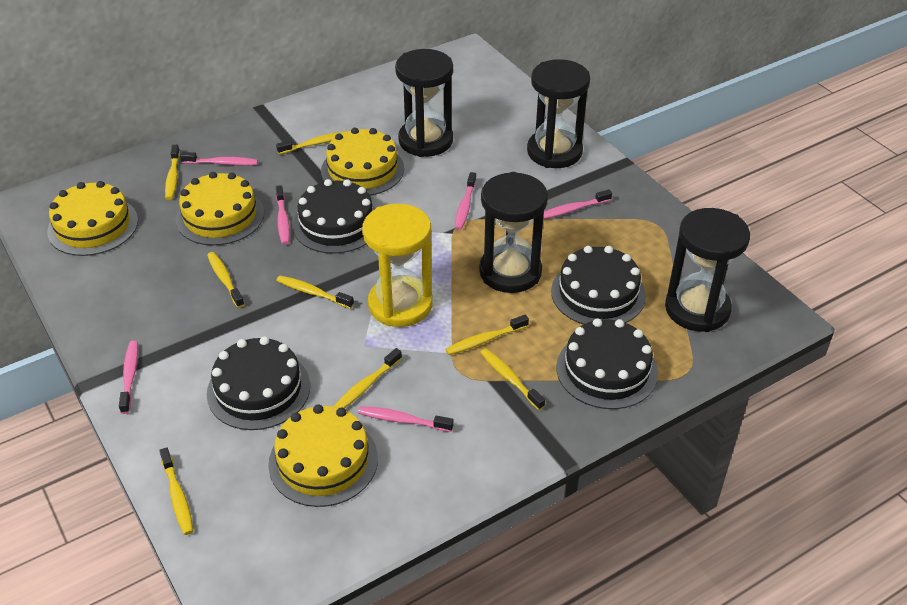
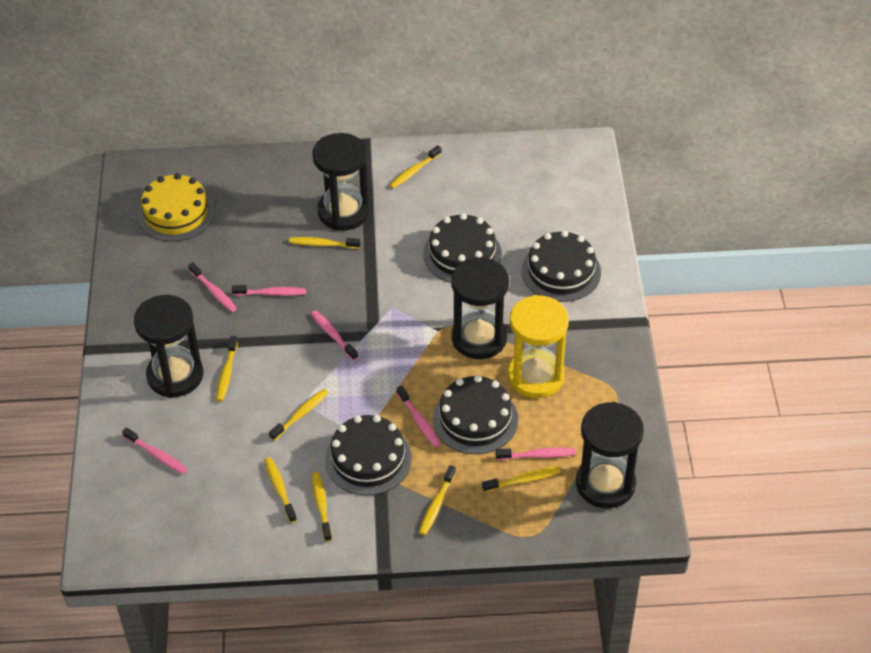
yellow cake: 4 -> 1

